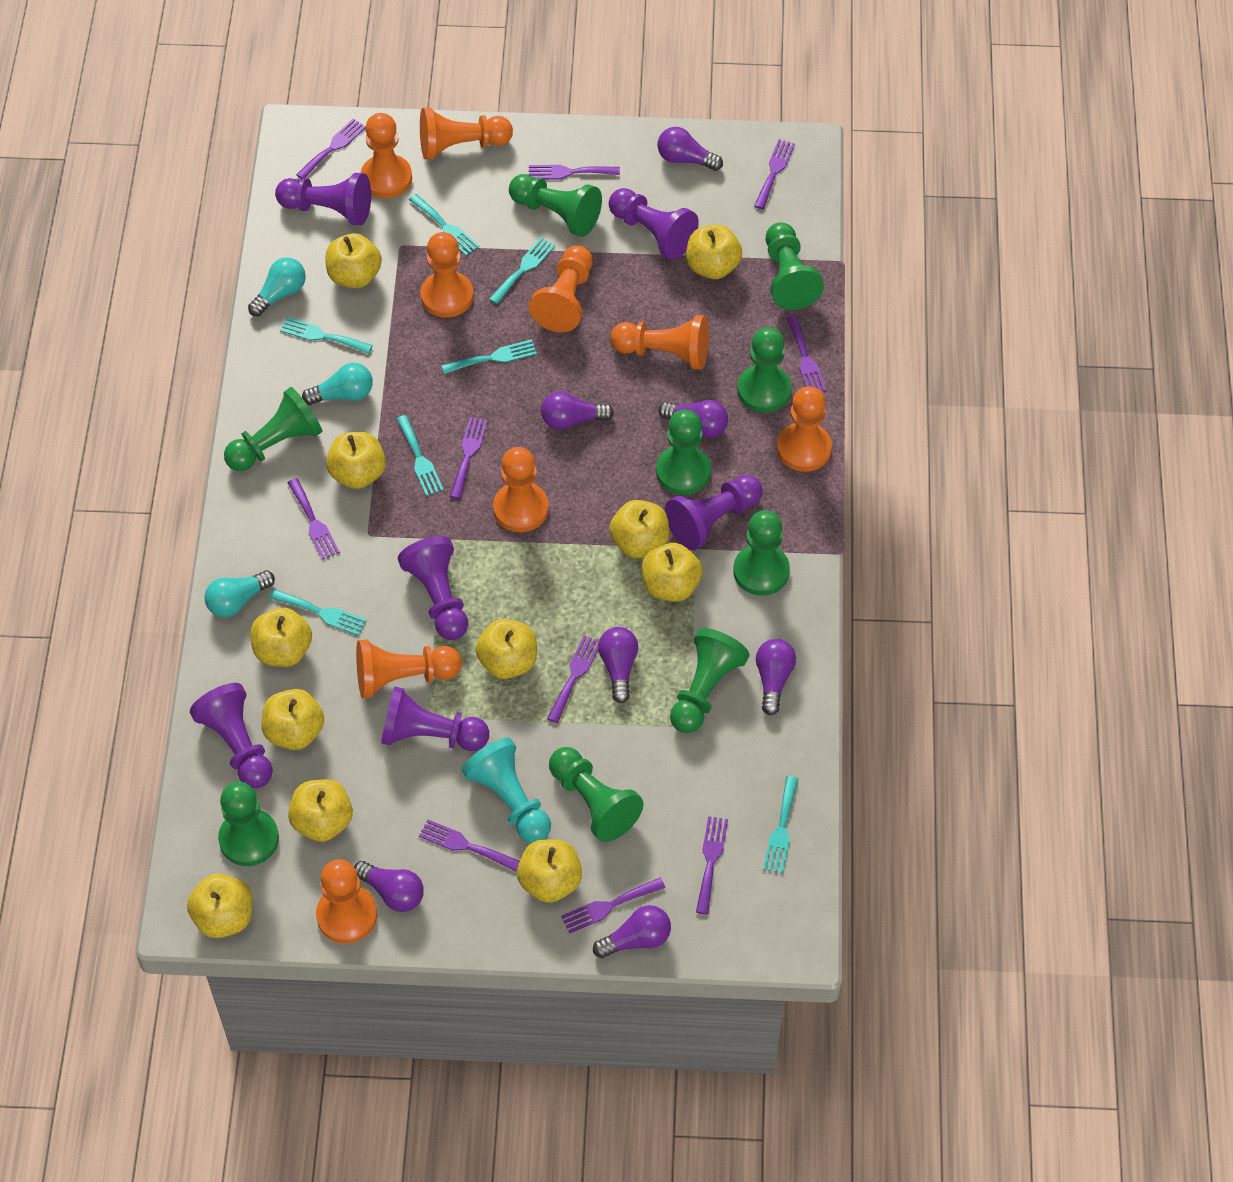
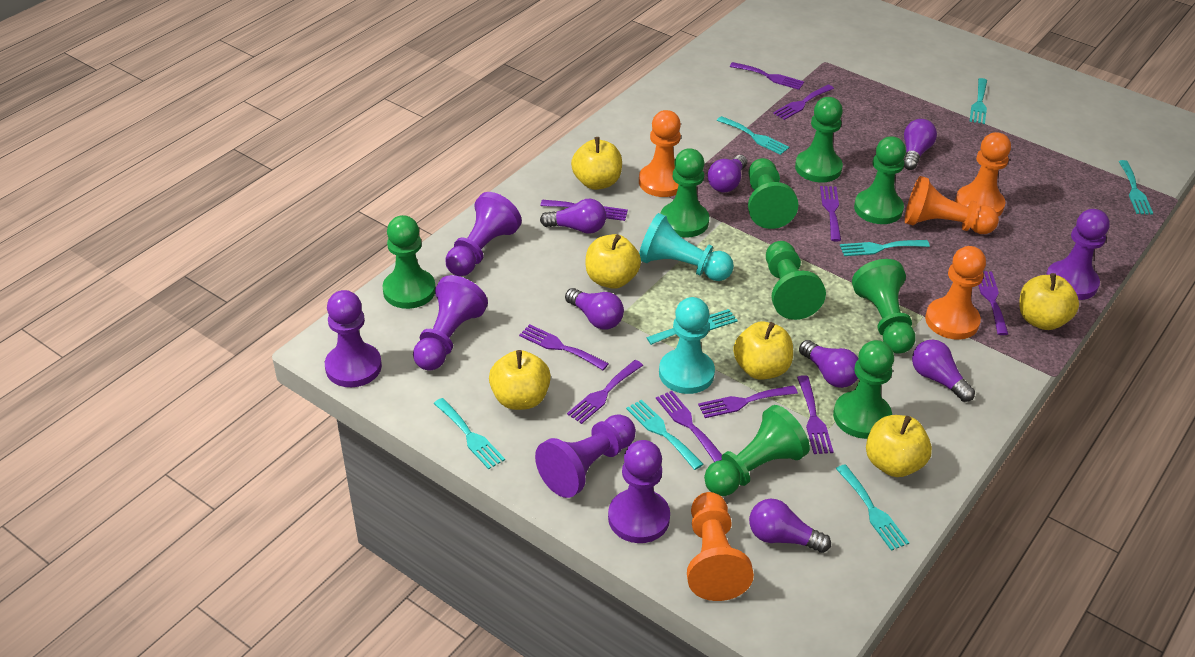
orange pawn: 9 -> 5
turquoise fork: 7 -> 8
turquoise light bulb: 3 -> 0
turquoise pawn: 1 -> 2
yellow apple: 11 -> 6

